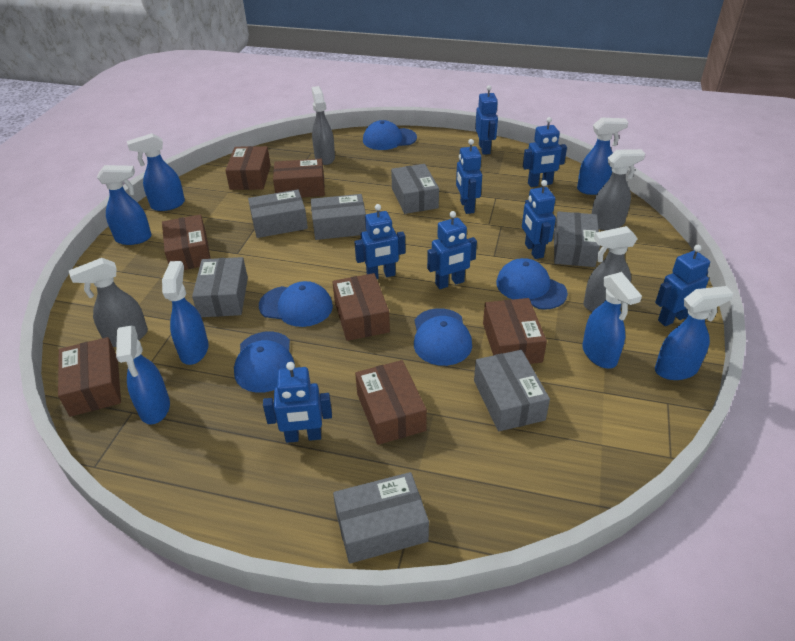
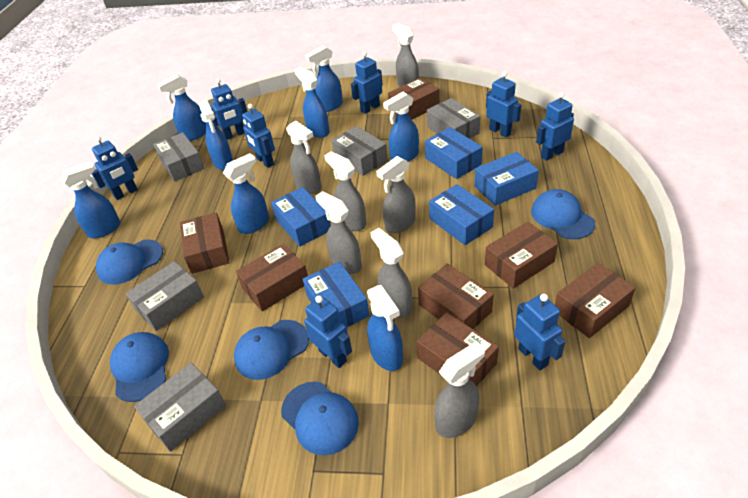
blue box: 0 -> 5
blue spray bottle: 7 -> 8
grey box: 7 -> 5
grey spray bottle: 4 -> 7

